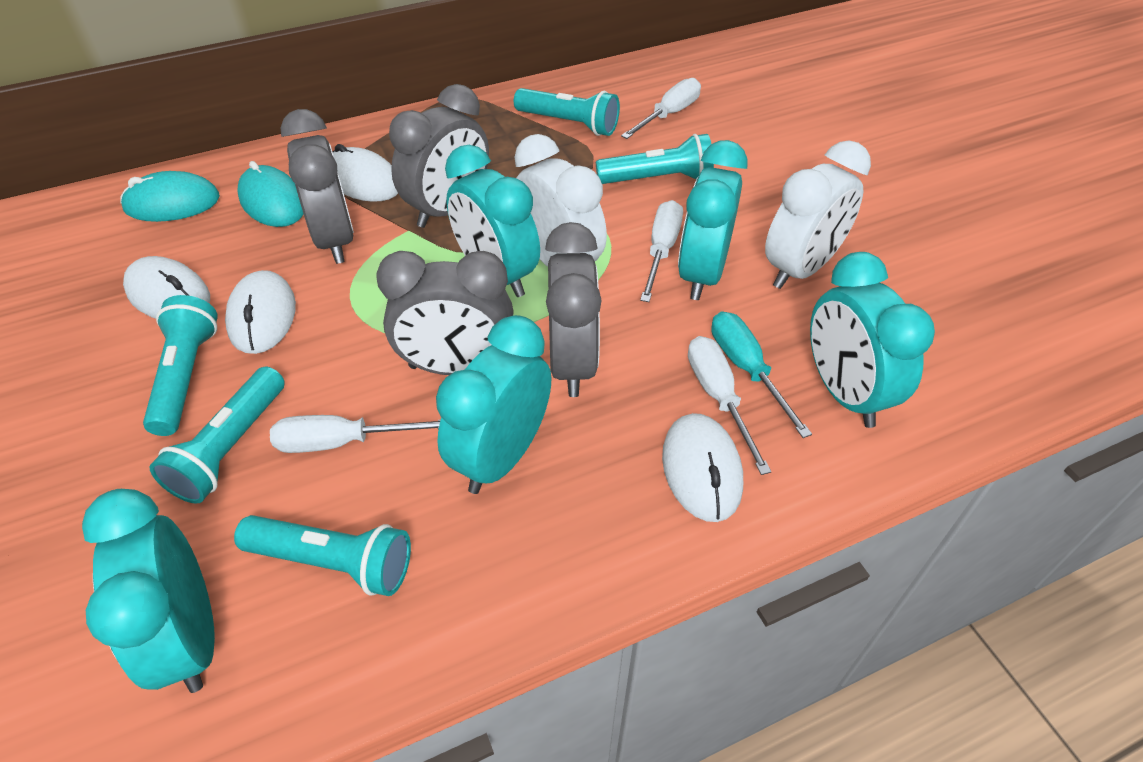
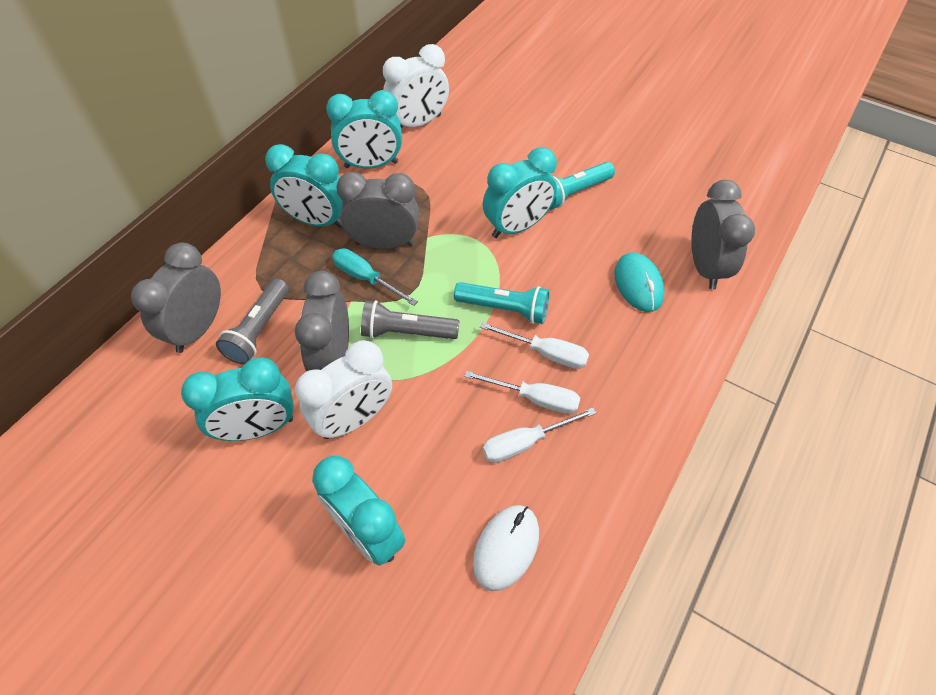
grey flashlight: 0 -> 2
turquoise flashlight: 5 -> 2
turquoise mouse: 2 -> 1
white mouse: 4 -> 1
white screwdriver: 4 -> 3

